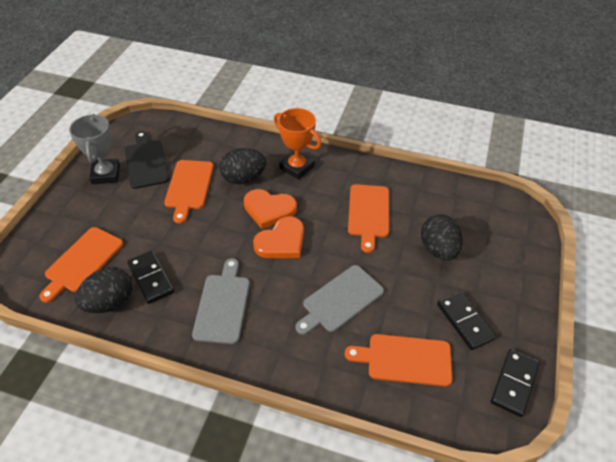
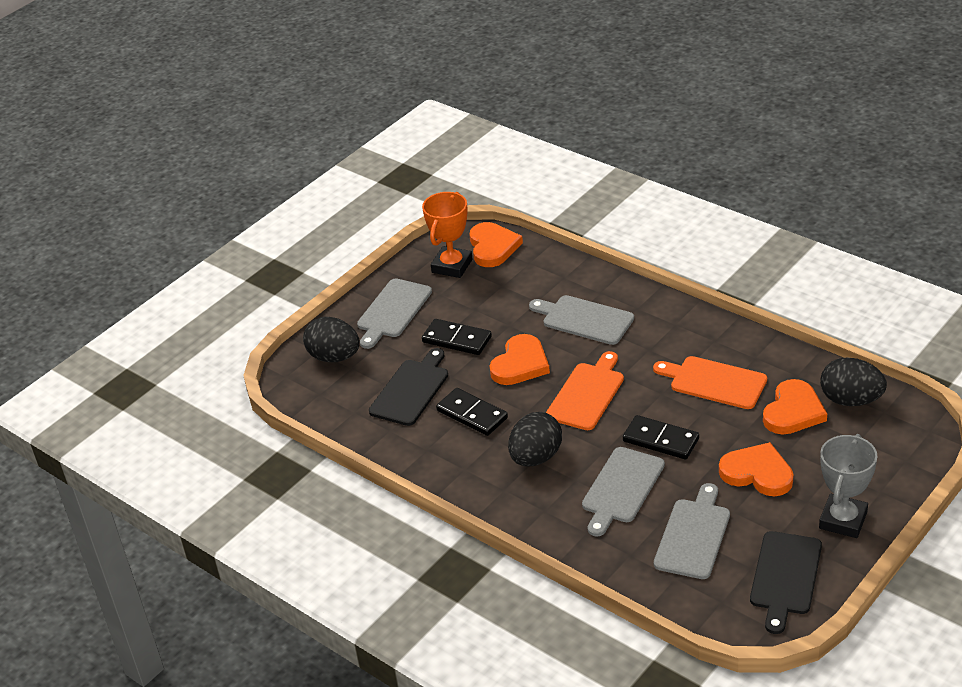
black cutting board: 1 -> 2
grey cutting board: 2 -> 4
orange cutting board: 4 -> 2
orange heart: 2 -> 4

